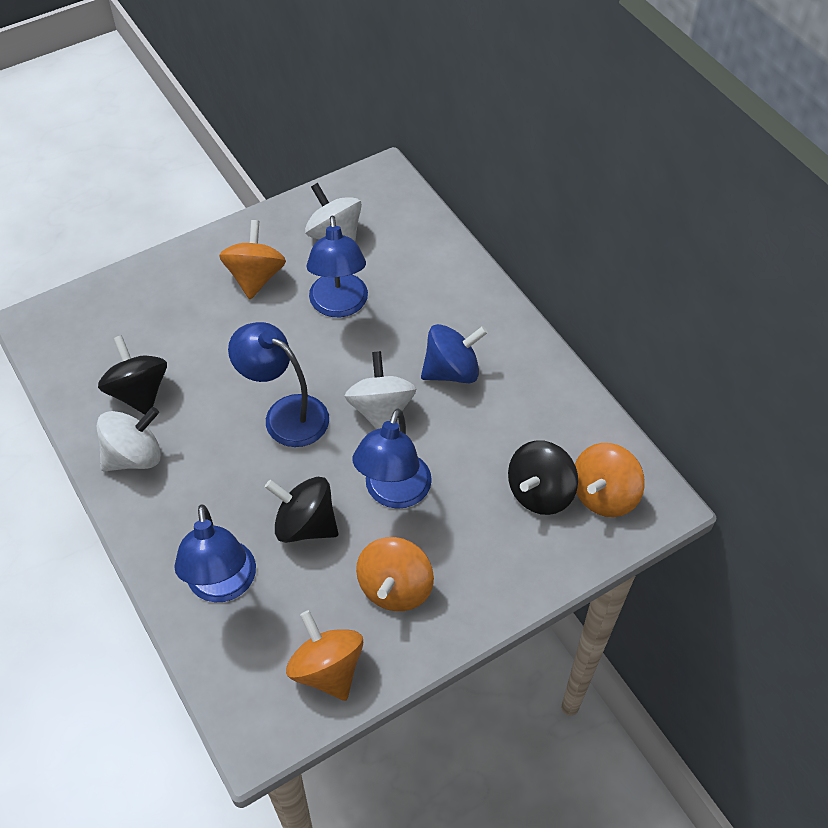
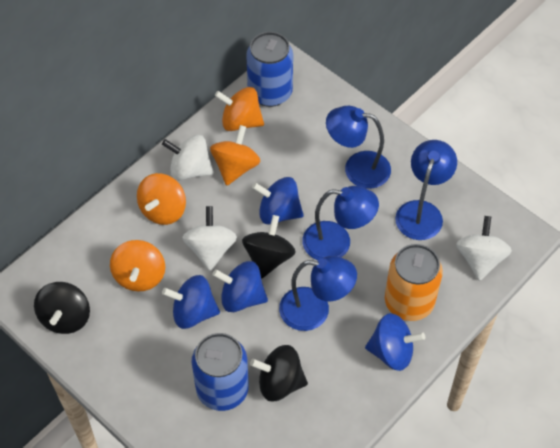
blue can: 0 -> 2
blue spinning top: 1 -> 4
orange can: 0 -> 1

